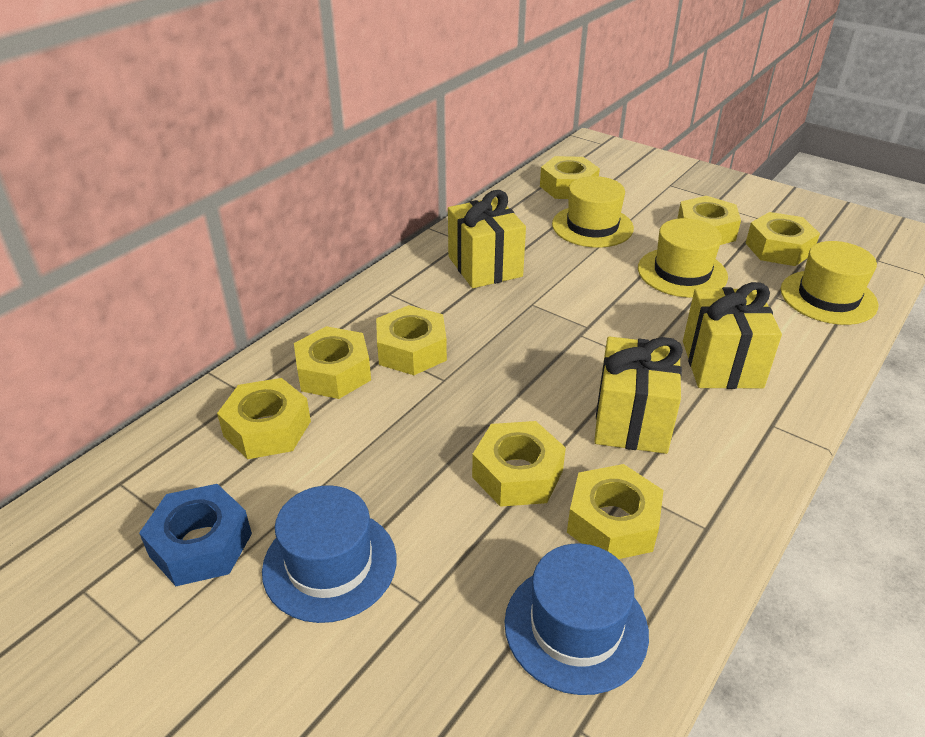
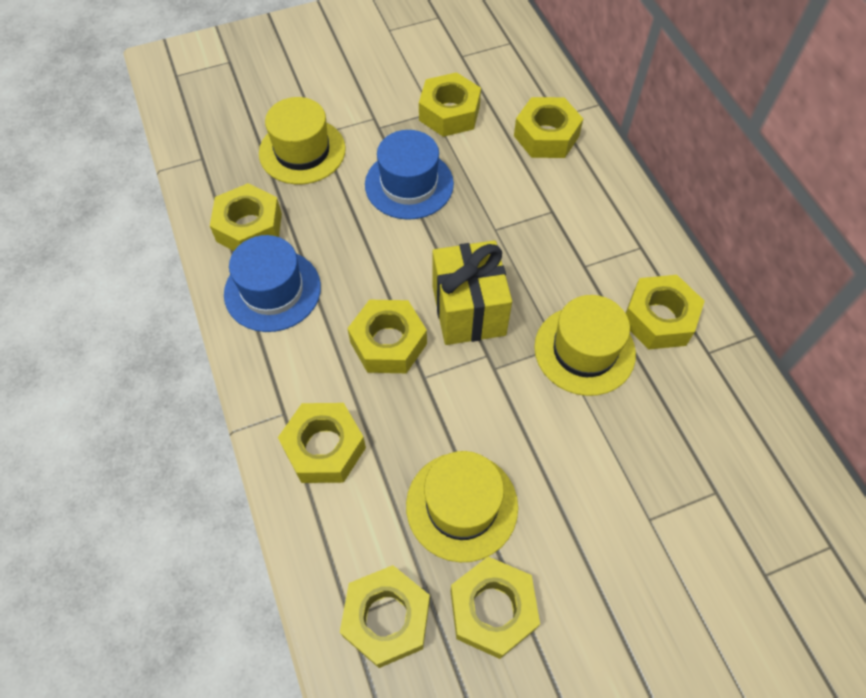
blue nut: 1 -> 0
yellow gift: 3 -> 1

